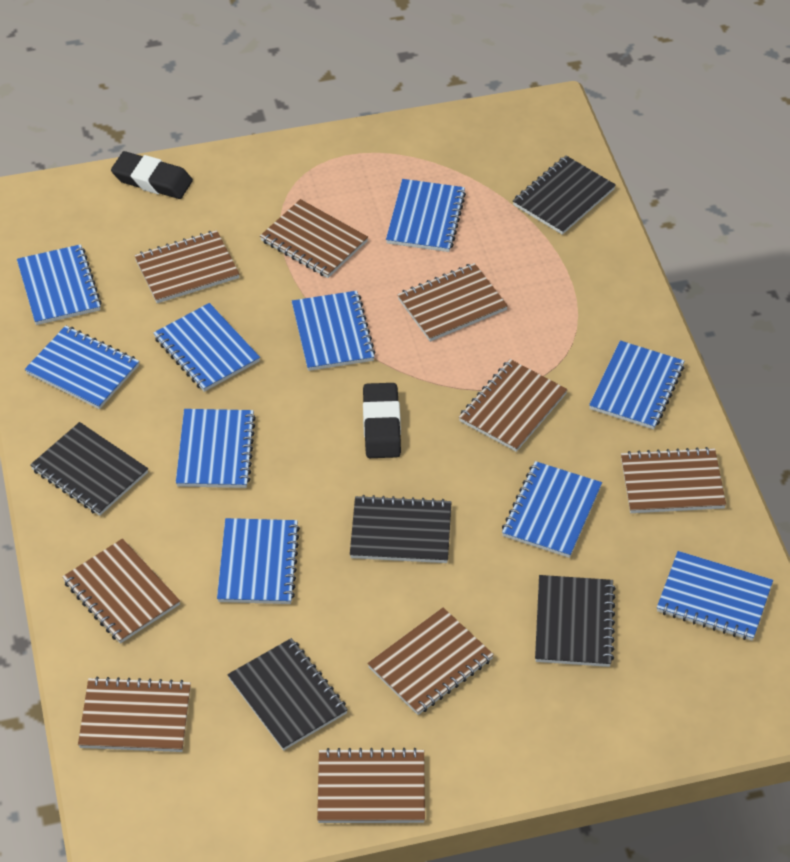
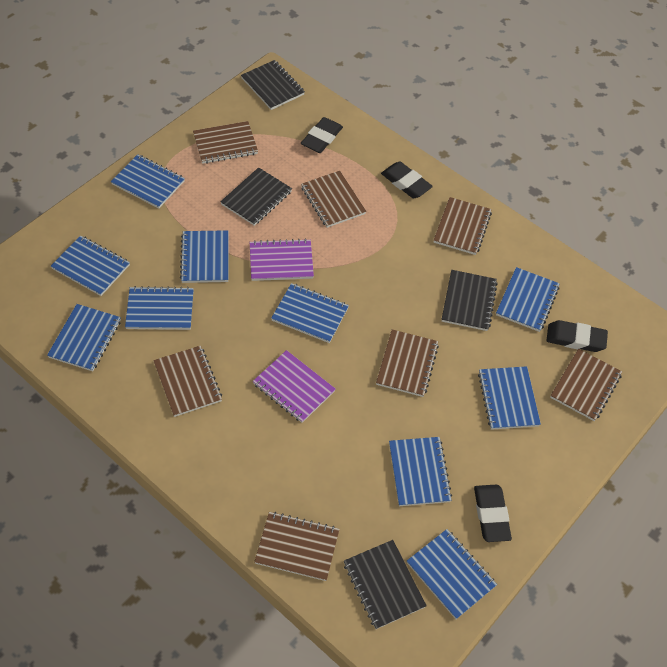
black eraser: 2 -> 4
black notebook: 5 -> 4
brown notebook: 9 -> 7
purple notebook: 0 -> 2

